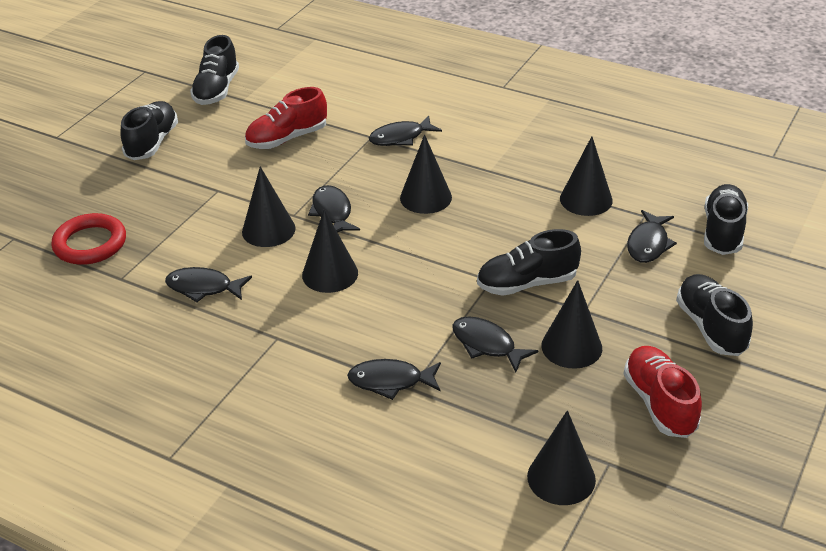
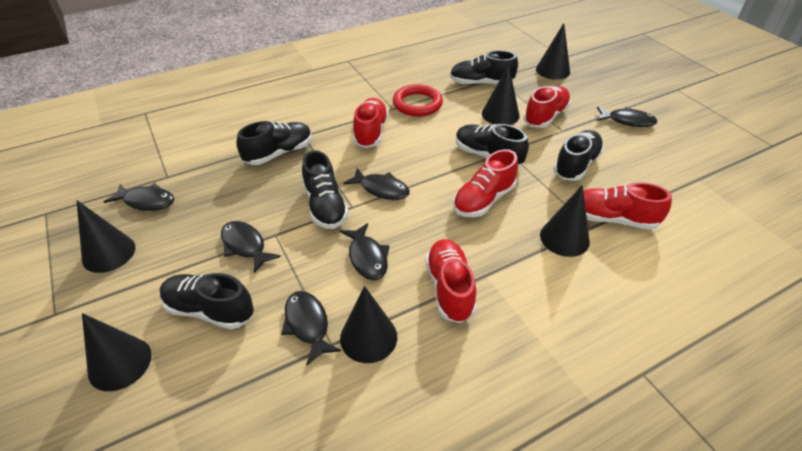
black shoe: 5 -> 6
red shoe: 2 -> 5

